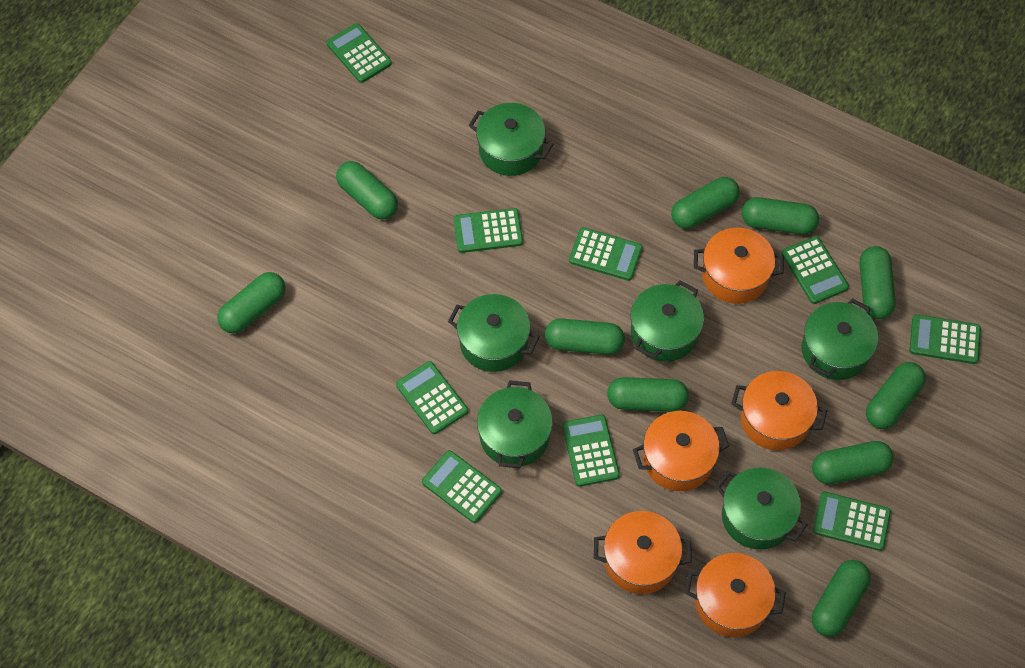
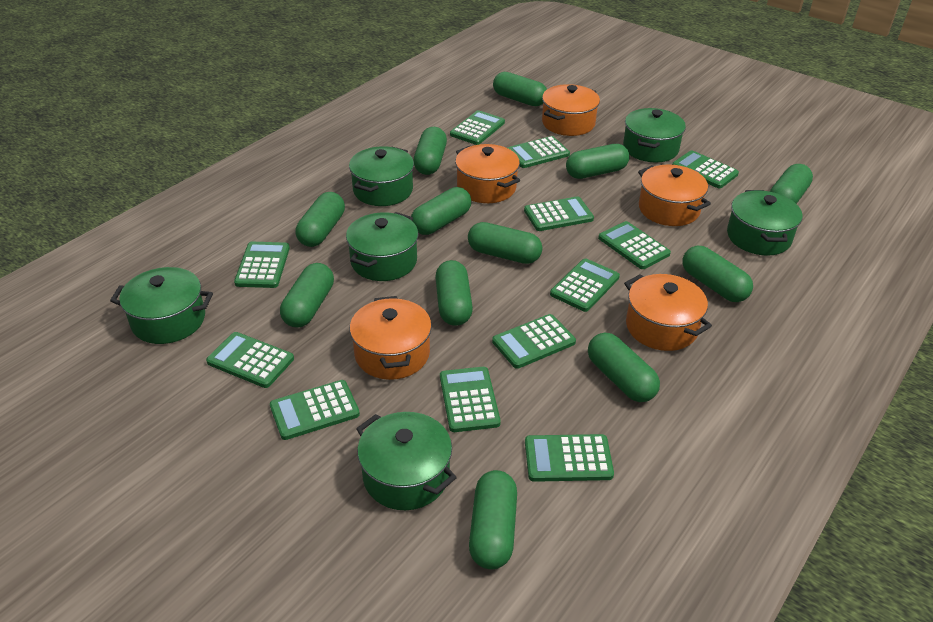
green calculator: 9 -> 12
green capsule: 10 -> 12

